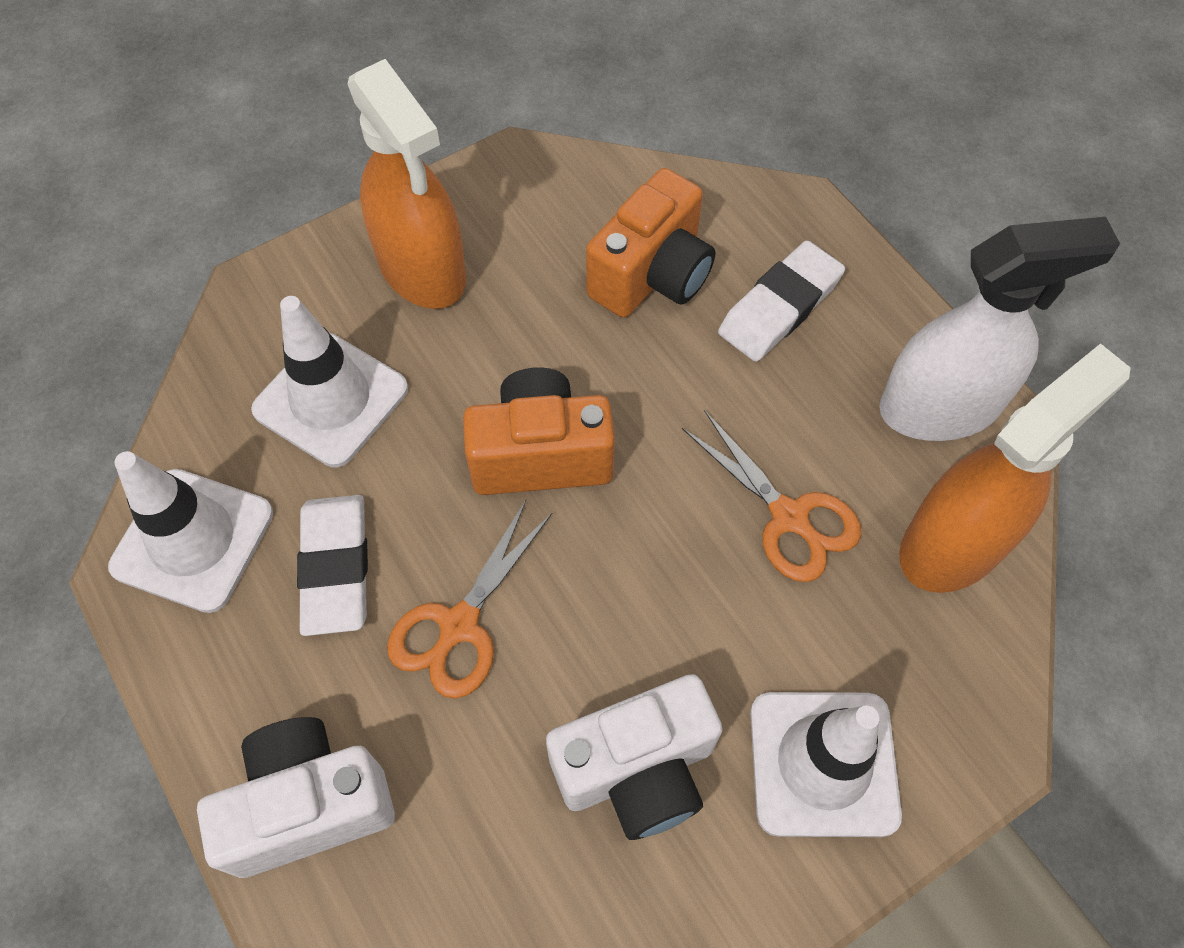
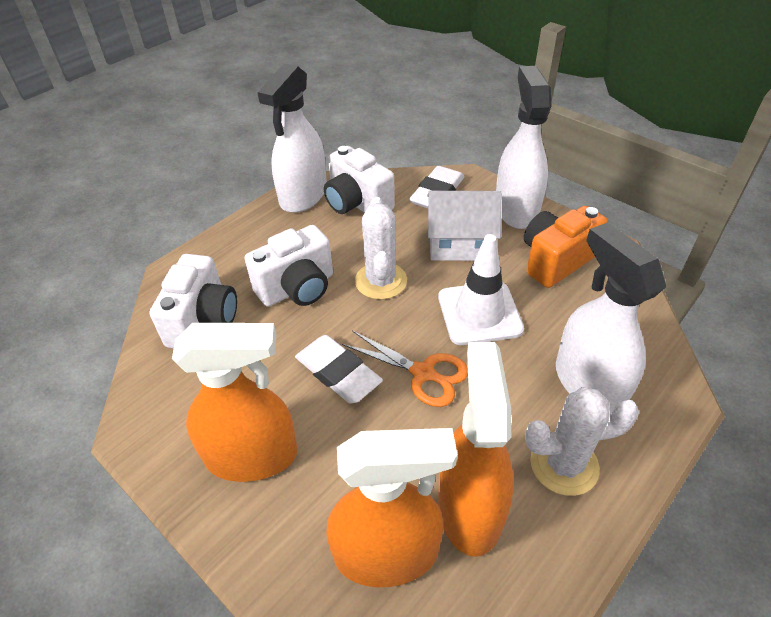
orange camera: 2 -> 1
orange scissors: 2 -> 1
orange spray bottle: 2 -> 3
white cactus: 0 -> 2
white camera: 2 -> 3
white house: 0 -> 1
white spray bottle: 1 -> 3
white traffic cone: 3 -> 1

